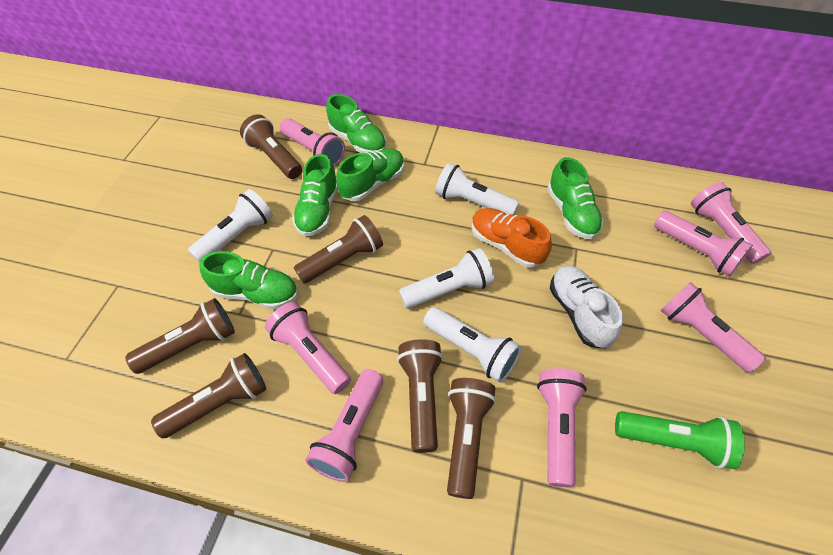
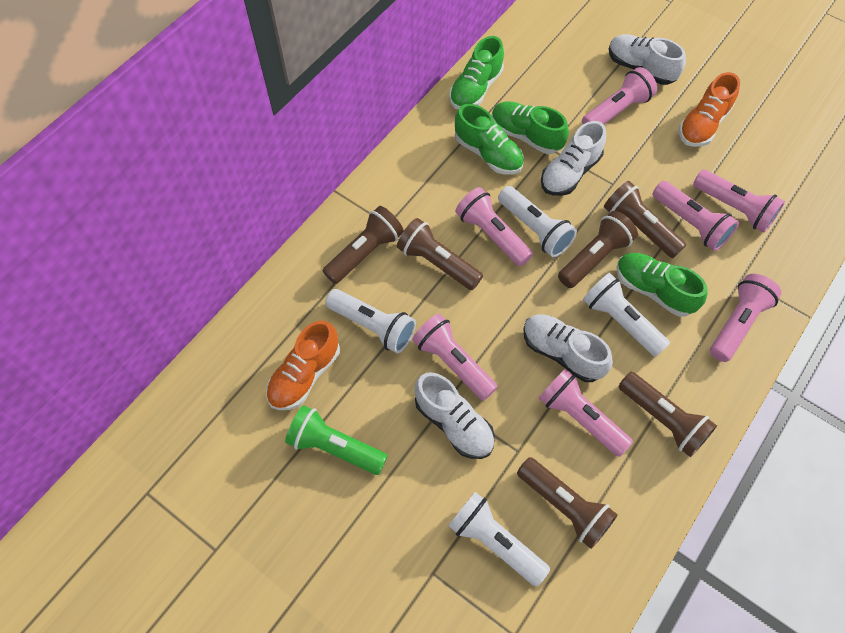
green shoe: 5 -> 4
orange shoe: 1 -> 2
white shoe: 1 -> 4

